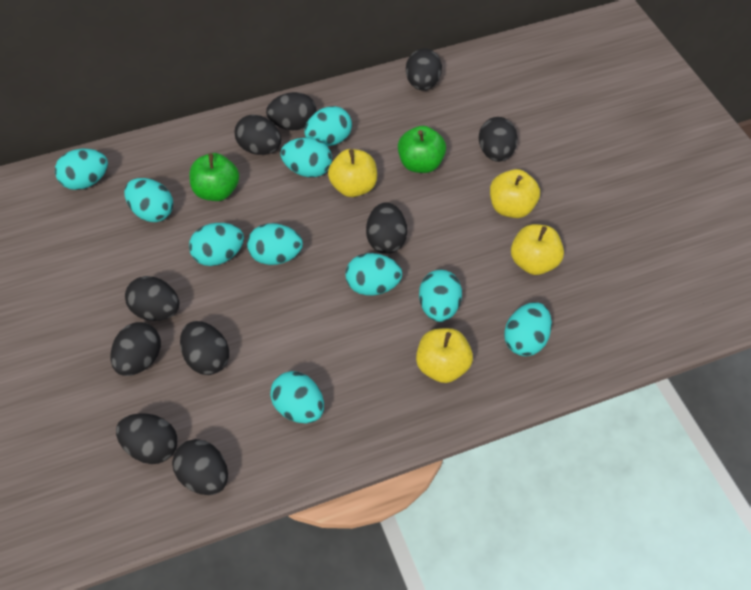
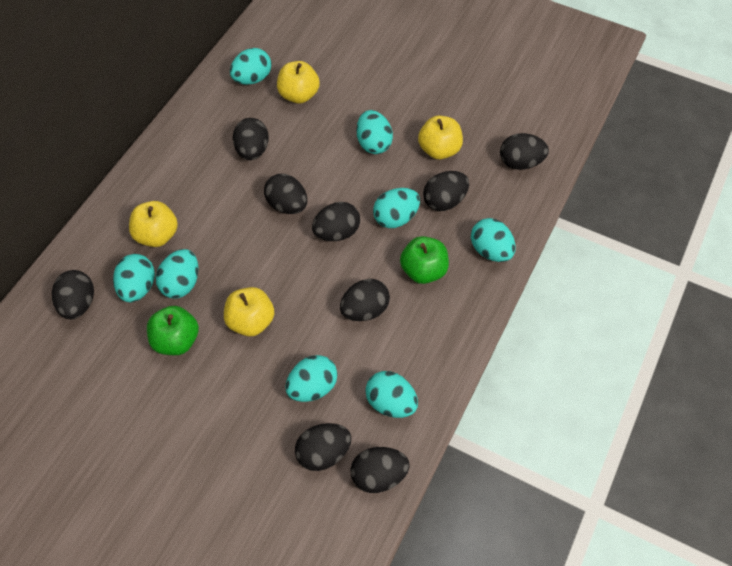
black egg: 10 -> 9
turquoise egg: 10 -> 8

